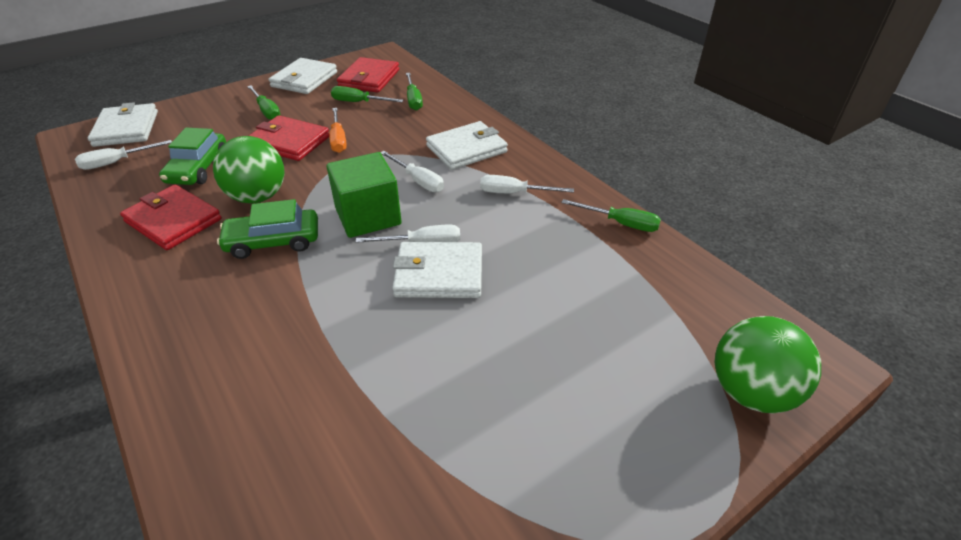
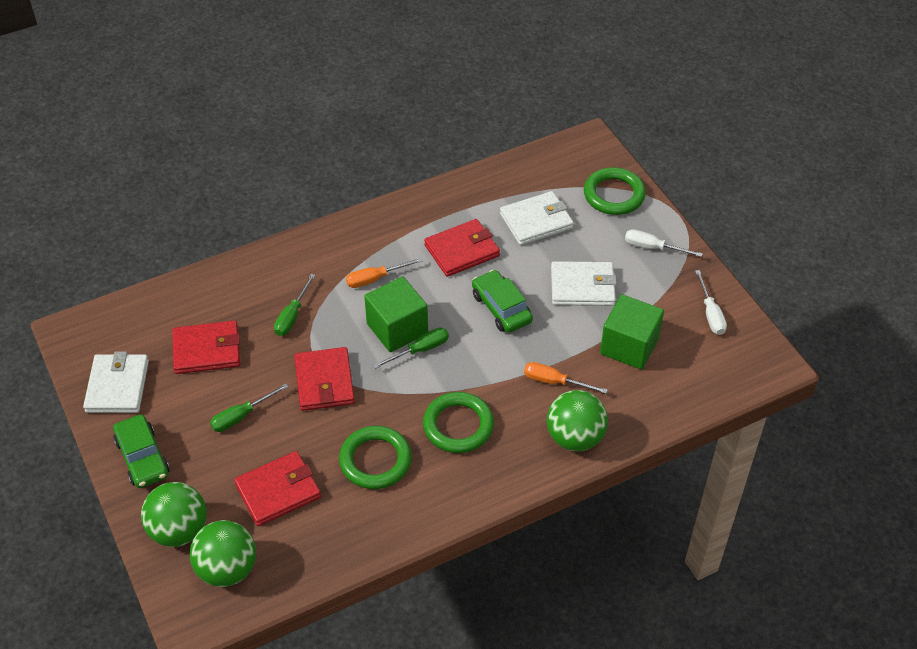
green ball: 2 -> 3
green cube: 1 -> 2
green ring: 0 -> 3
green screwdriver: 4 -> 3
orange screwdriver: 1 -> 2
red wallet: 3 -> 4
white screwdriver: 4 -> 2
white wallet: 4 -> 3

